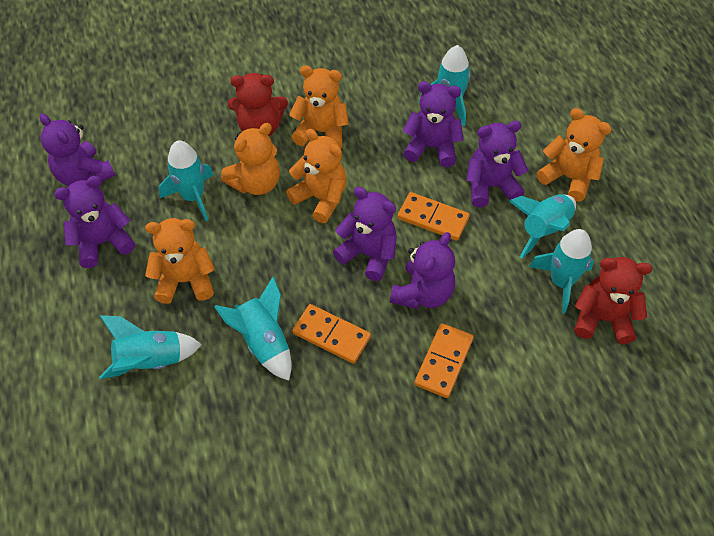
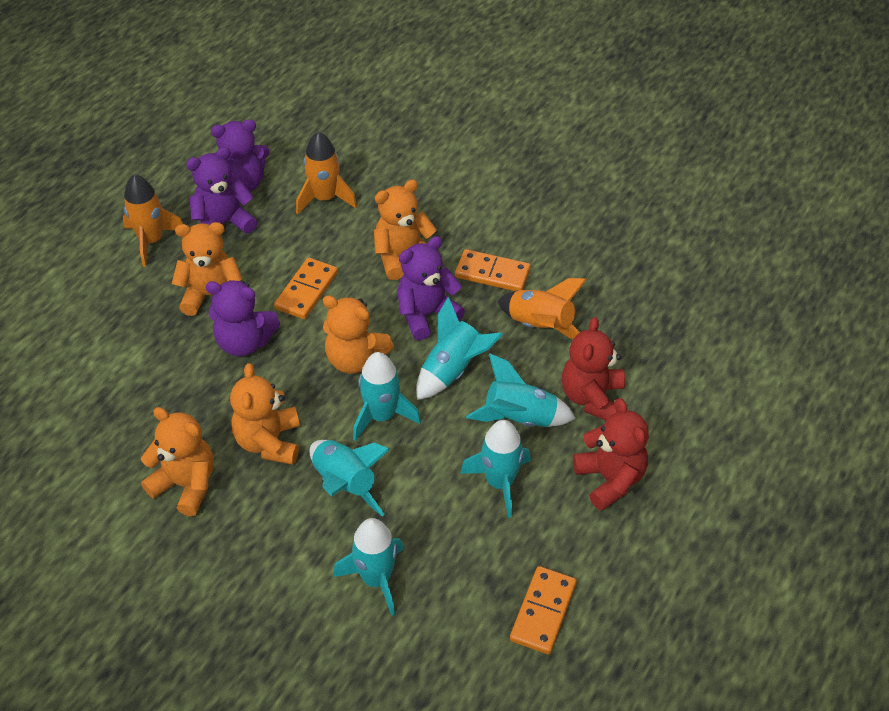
orange rocket: 0 -> 3
purple teddy bear: 6 -> 4

